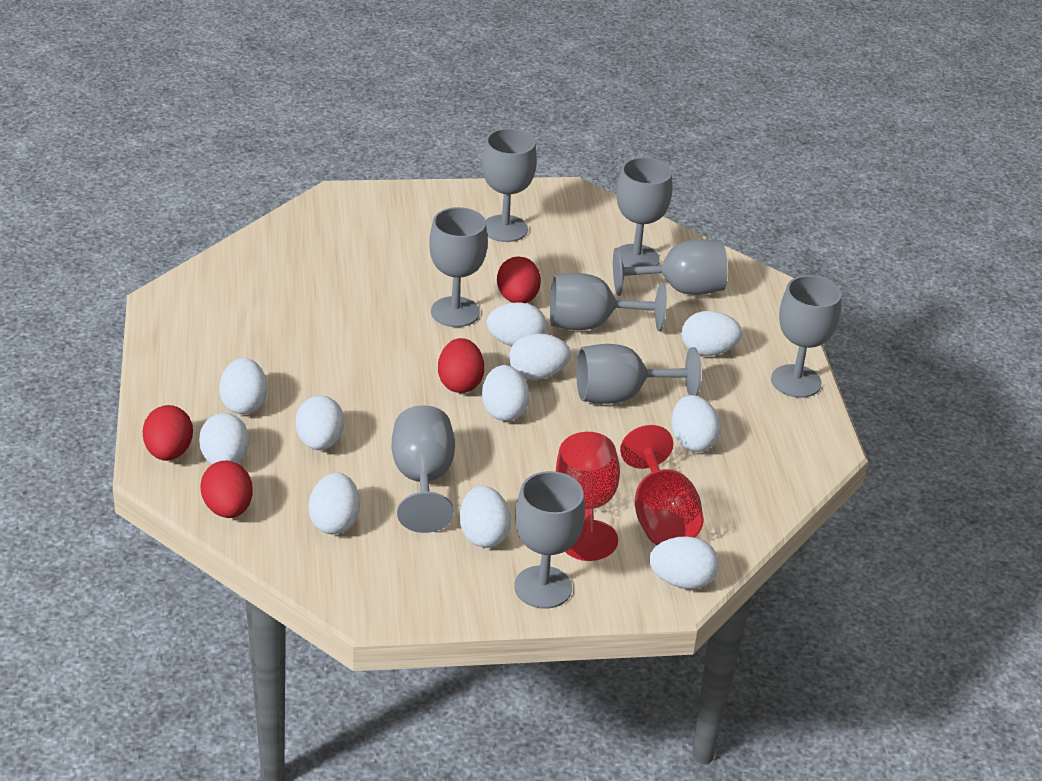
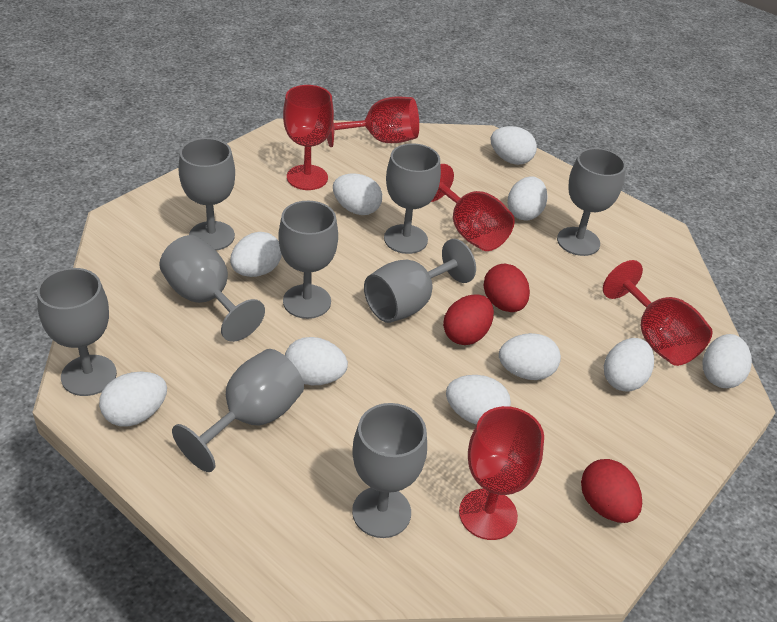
red egg: 4 -> 3
red goblet: 2 -> 5
white egg: 11 -> 10

